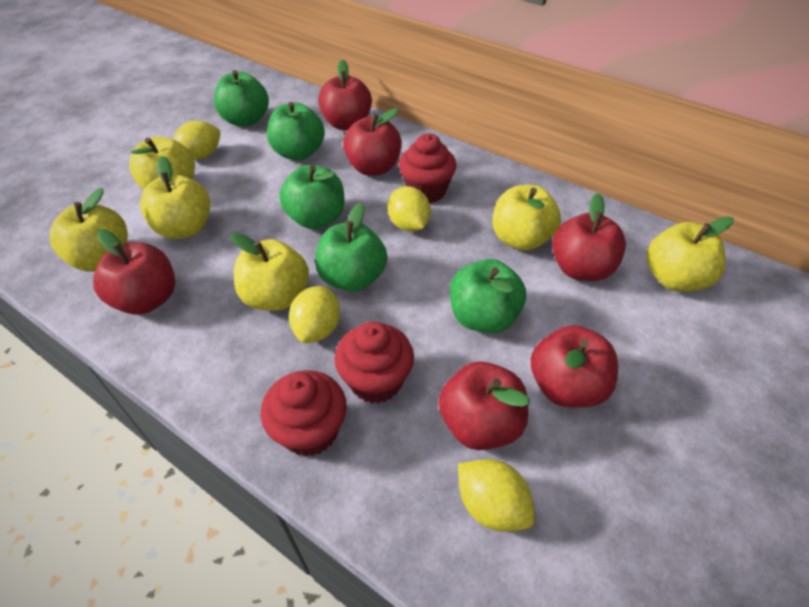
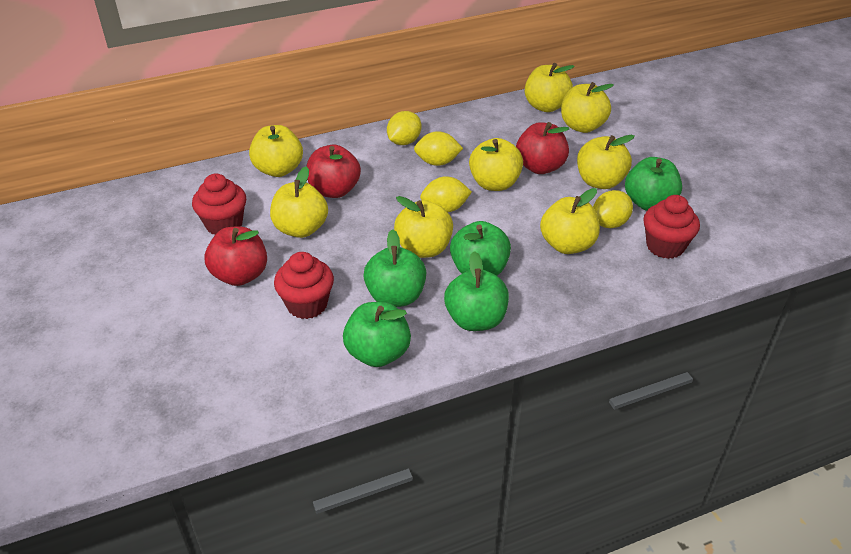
red apple: 6 -> 3
yellow apple: 6 -> 8

